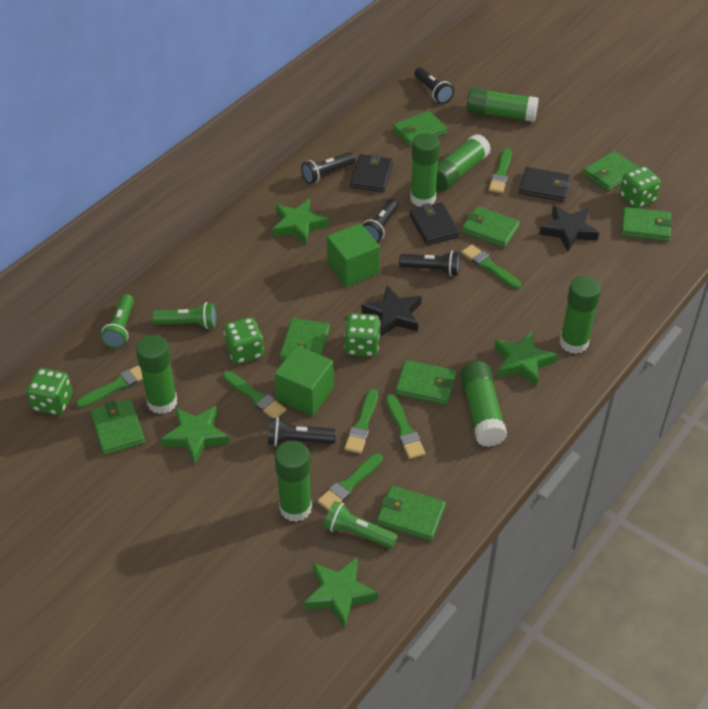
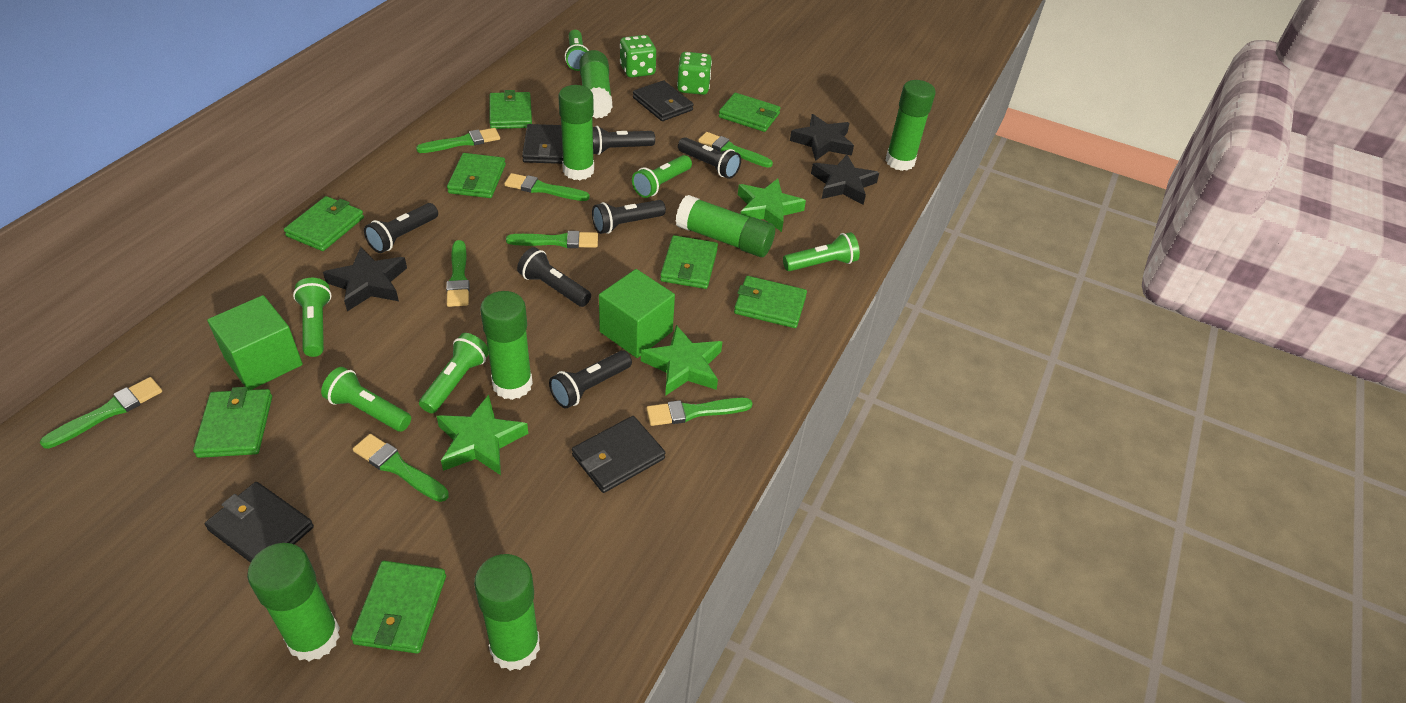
black flashlight: 5 -> 6
black star: 2 -> 3
black wallet: 3 -> 4
green brush: 7 -> 8
green dice: 4 -> 2
green flashlight: 3 -> 6
green star: 4 -> 3

